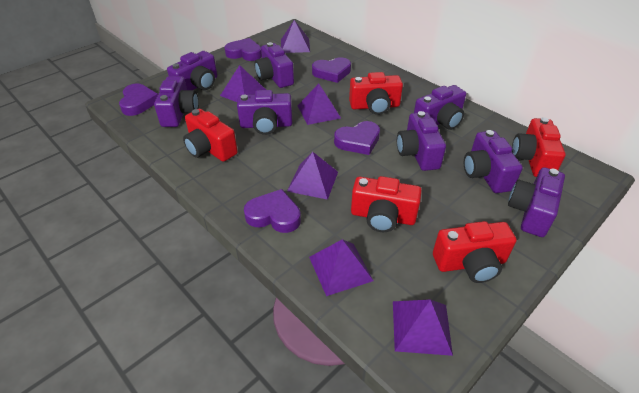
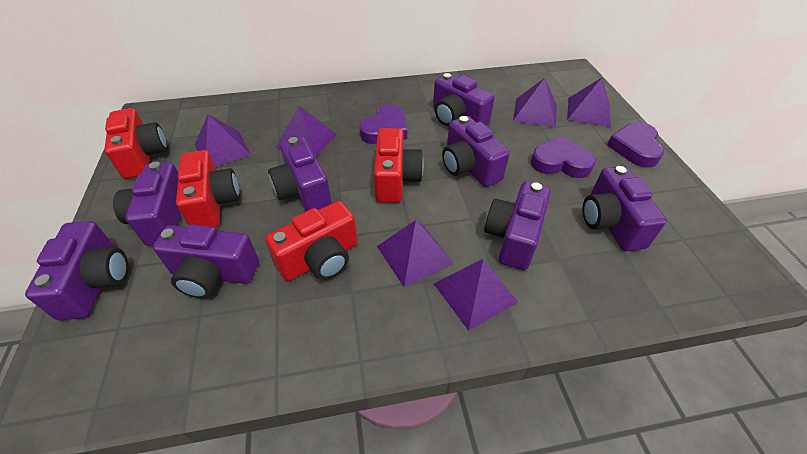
purple heart: 5 -> 3
red camera: 5 -> 4

